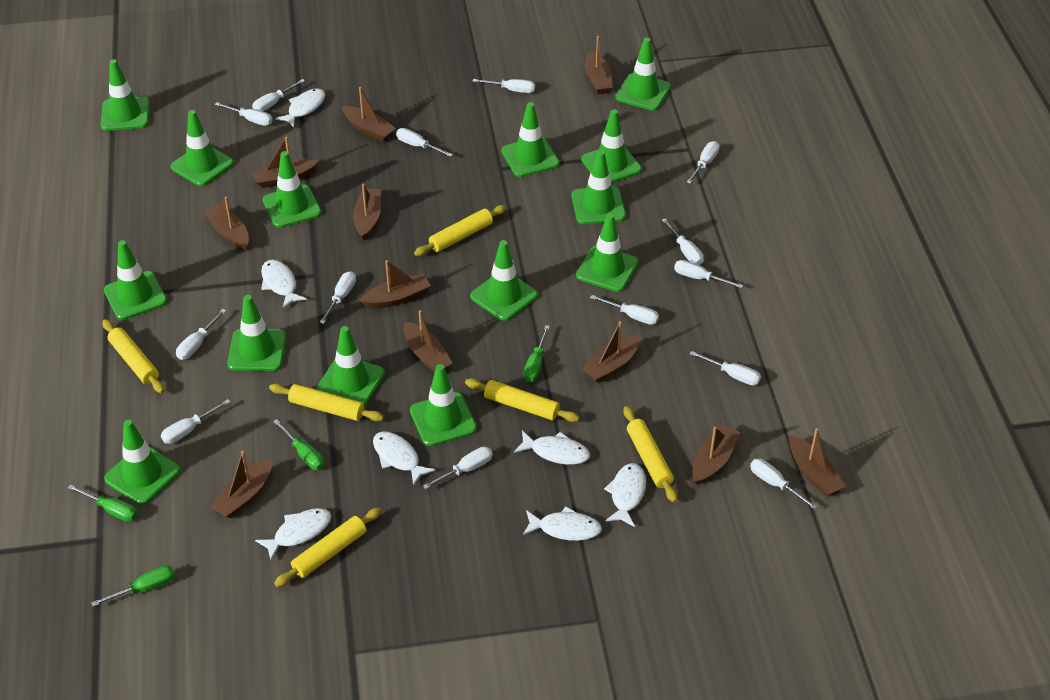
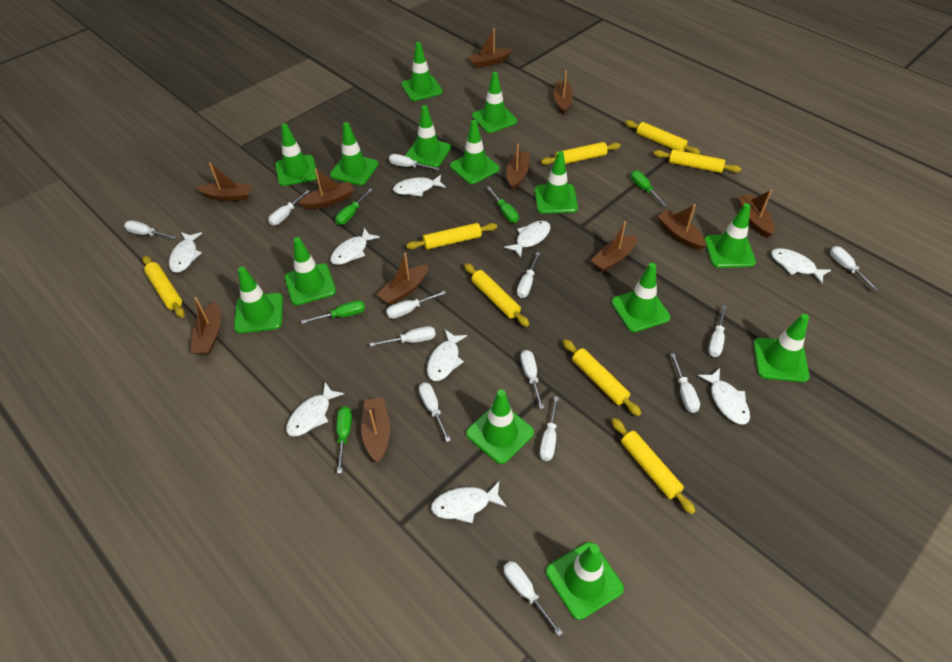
green screwdriver: 4 -> 5
white fish: 7 -> 9
white screwdriver: 14 -> 13
yellow rolling pin: 6 -> 8

